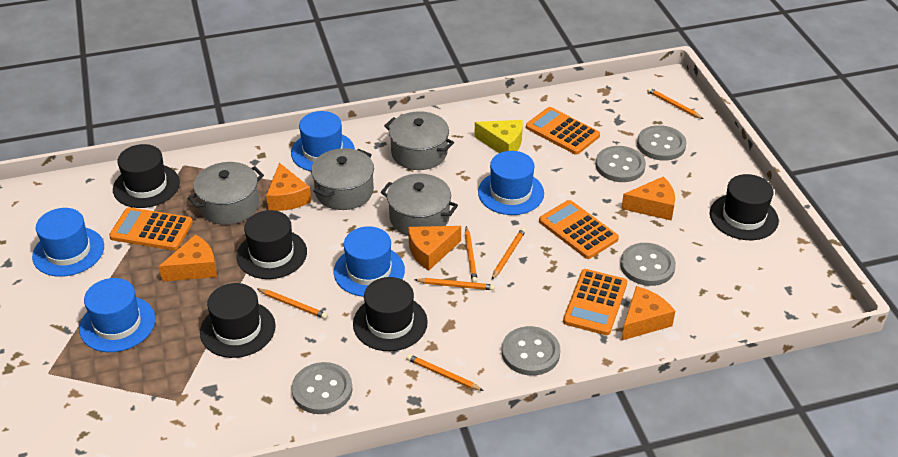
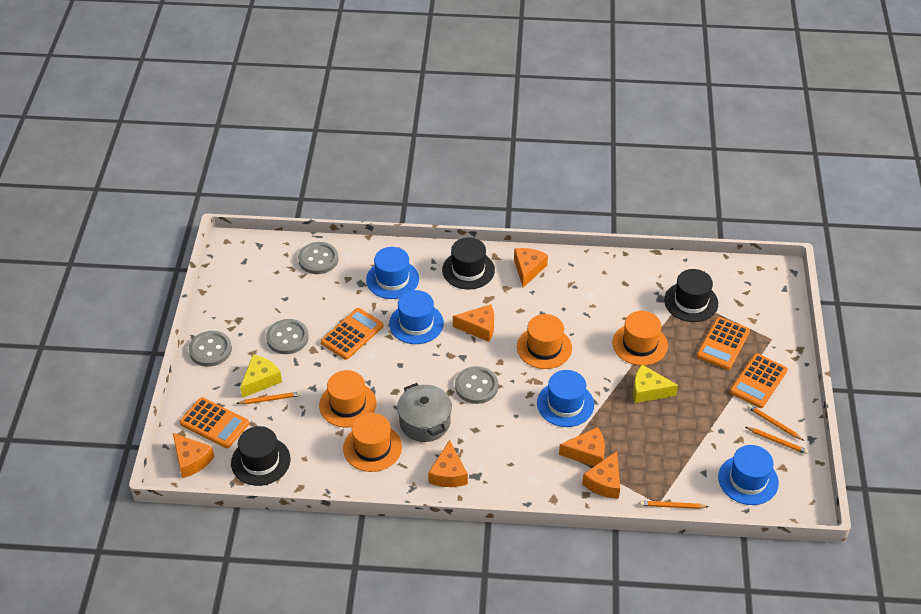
black hat: 5 -> 3
blue hat: 5 -> 4
grey button: 5 -> 4
grey pot: 4 -> 1
orange cheese: 5 -> 6
orange hat: 0 -> 4
orange pencil: 6 -> 4
yellow cheese: 1 -> 2

